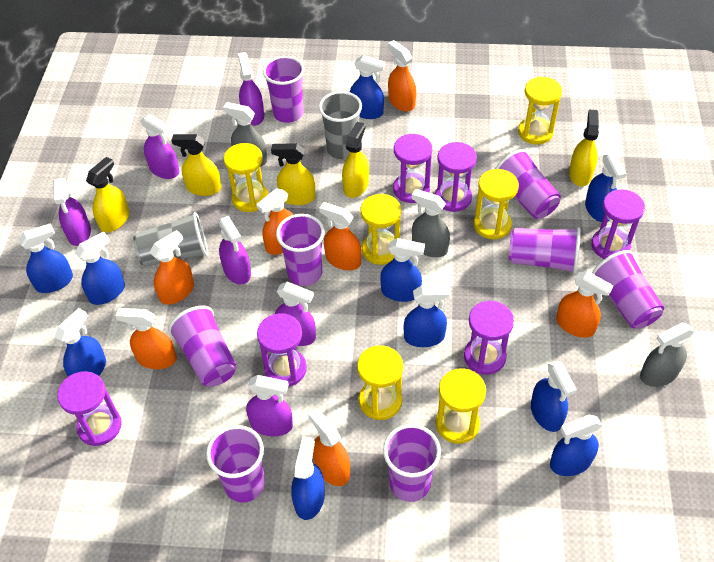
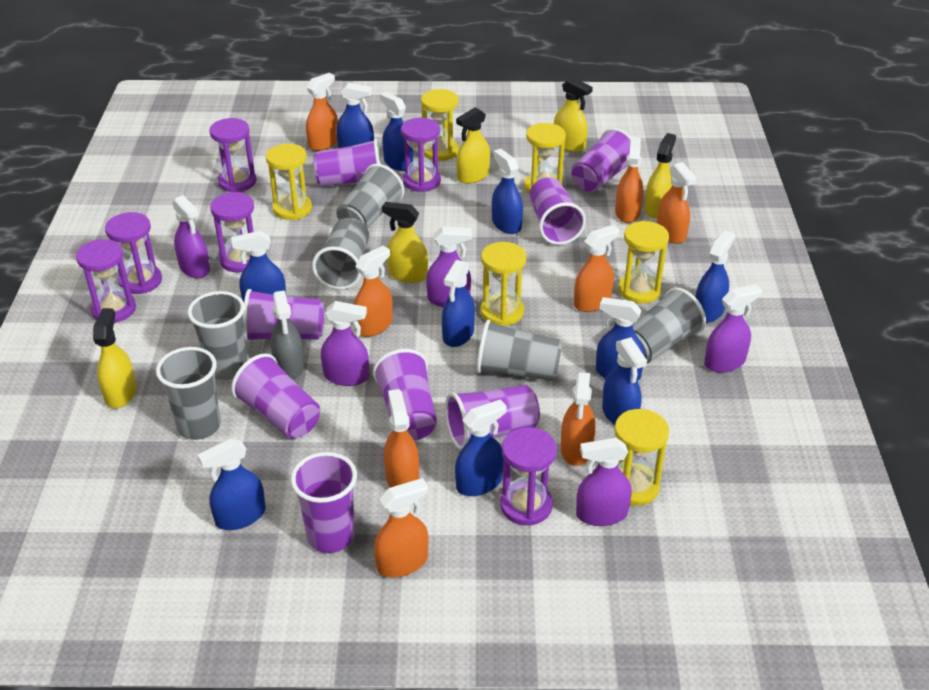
grey cup: 2 -> 6
grey spray bottle: 3 -> 1
orange spray bottle: 7 -> 8
purple spray bottle: 6 -> 5

